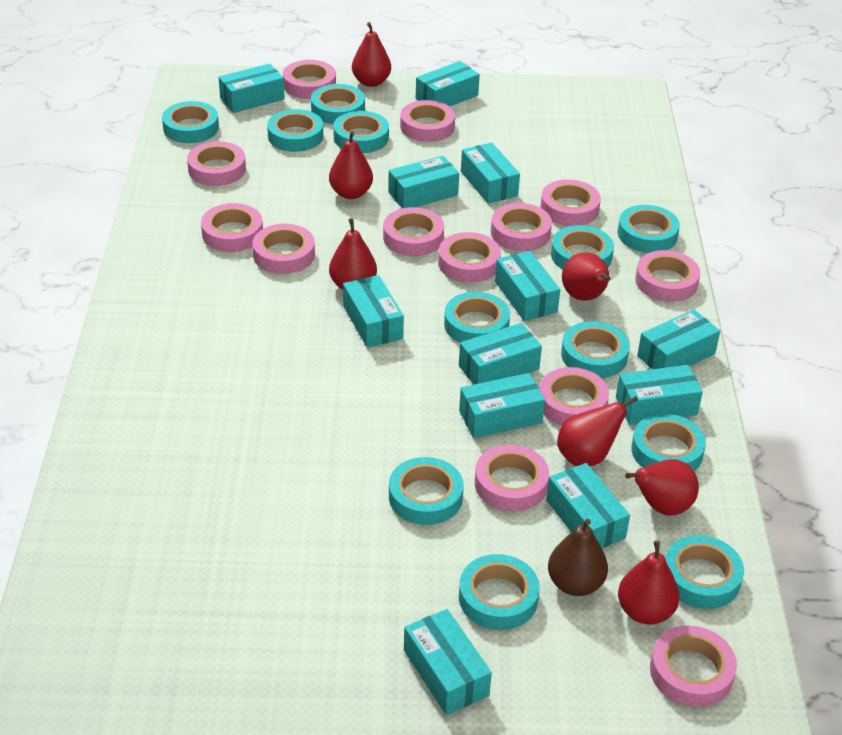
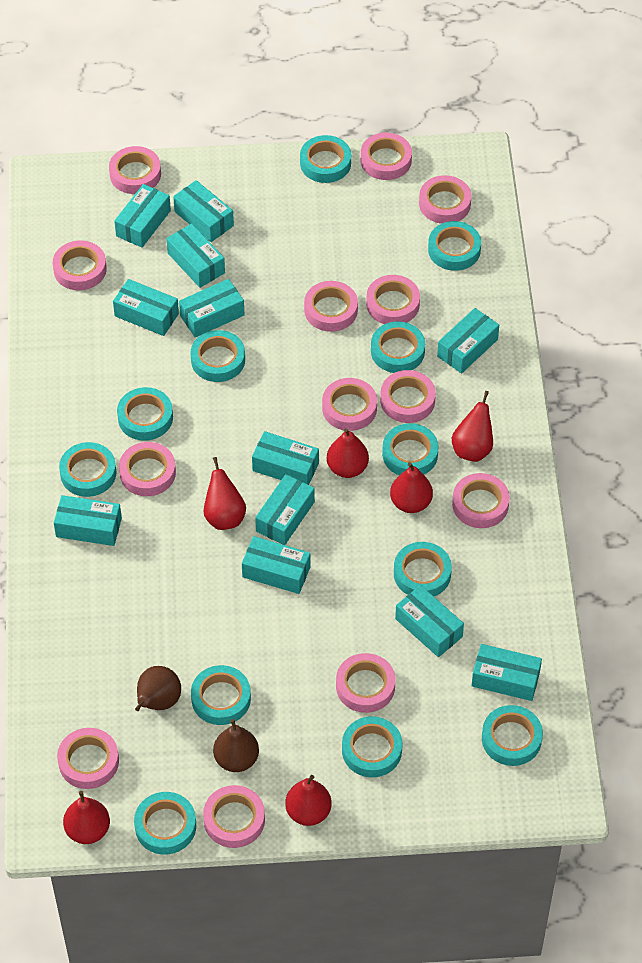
brown pear: 1 -> 2
red pear: 7 -> 6

